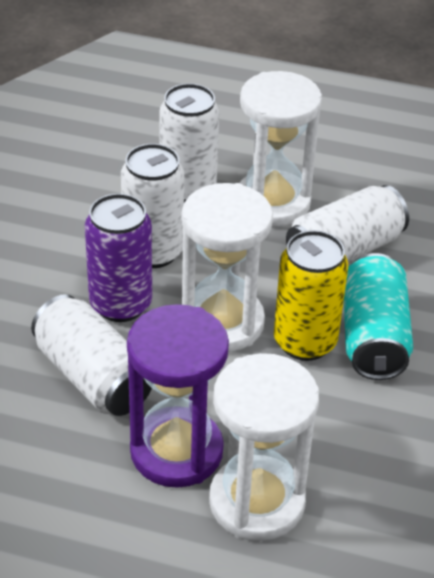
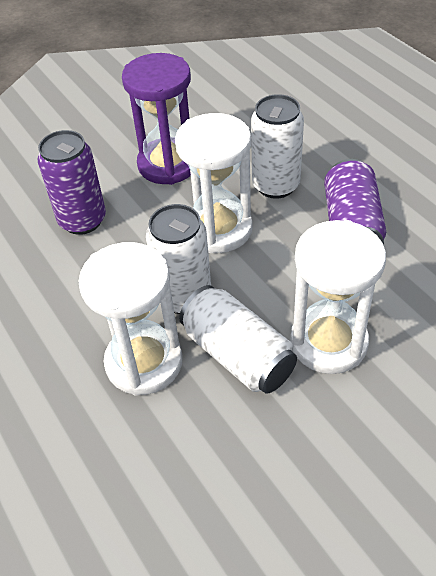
purple can: 1 -> 2
turquoise can: 1 -> 0
white can: 4 -> 3
yellow can: 1 -> 0

